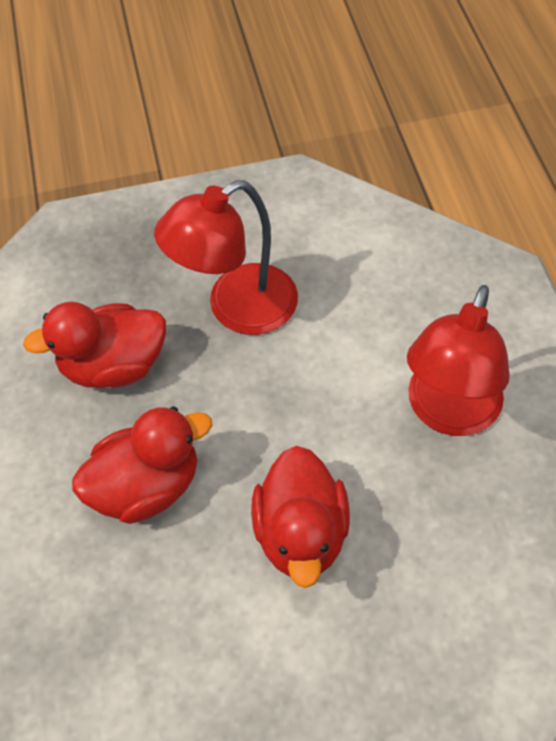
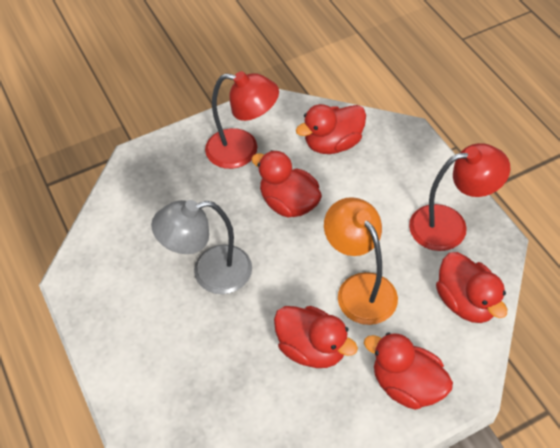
grey lamp: 0 -> 1
orange lamp: 0 -> 1
red duck: 3 -> 5

